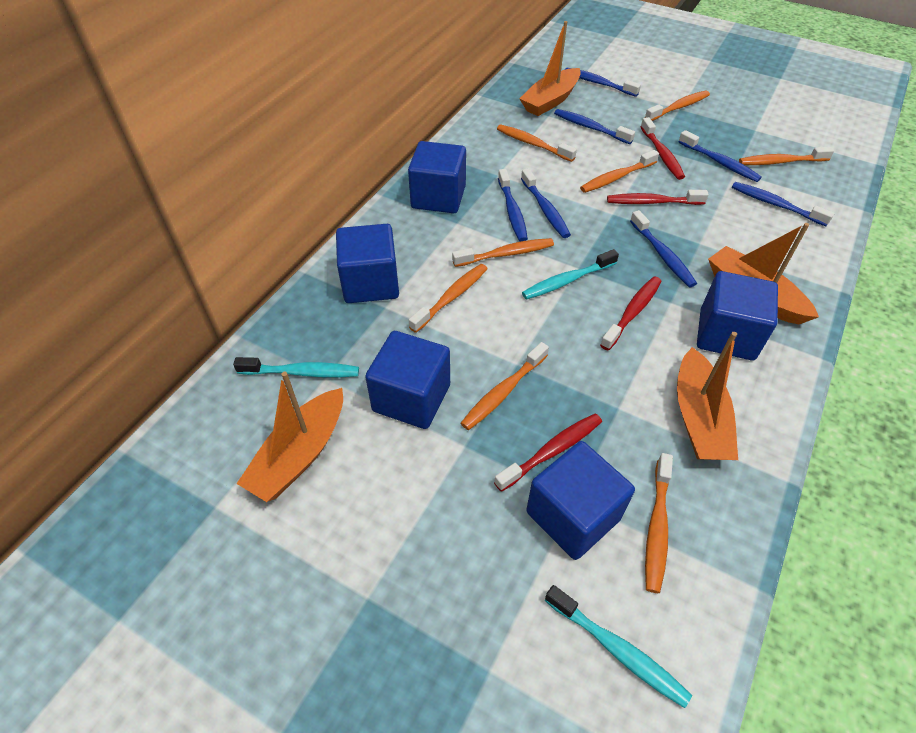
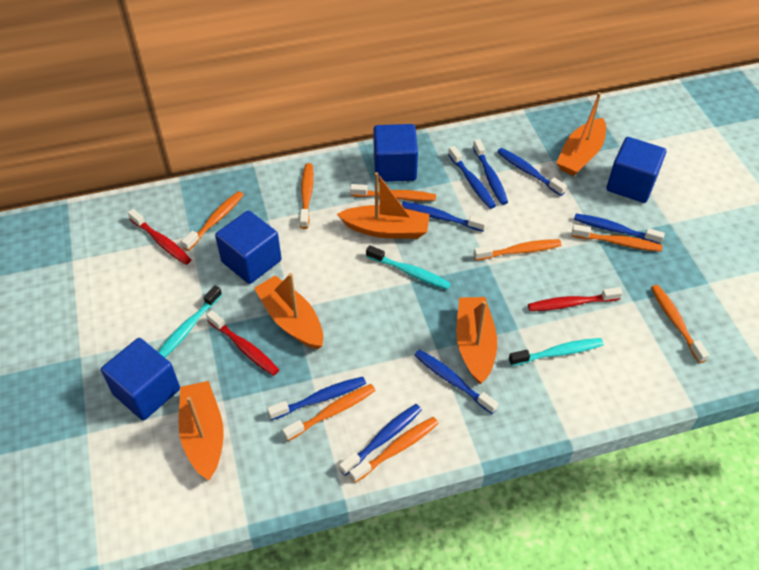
blue cube: 5 -> 4
blue toothbrush: 7 -> 8
orange boat: 4 -> 5
red toothbrush: 4 -> 3

